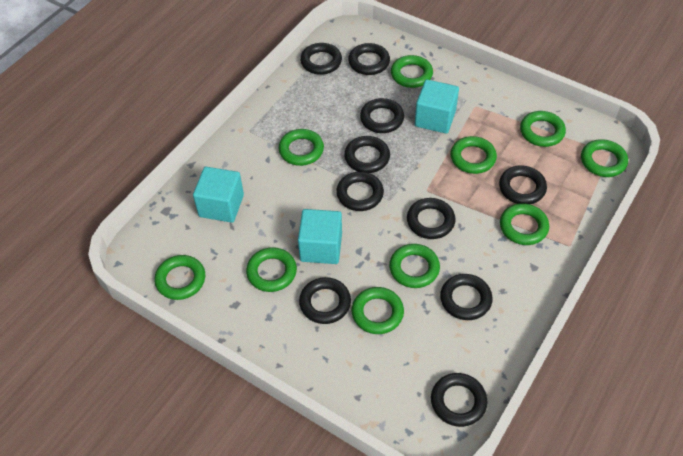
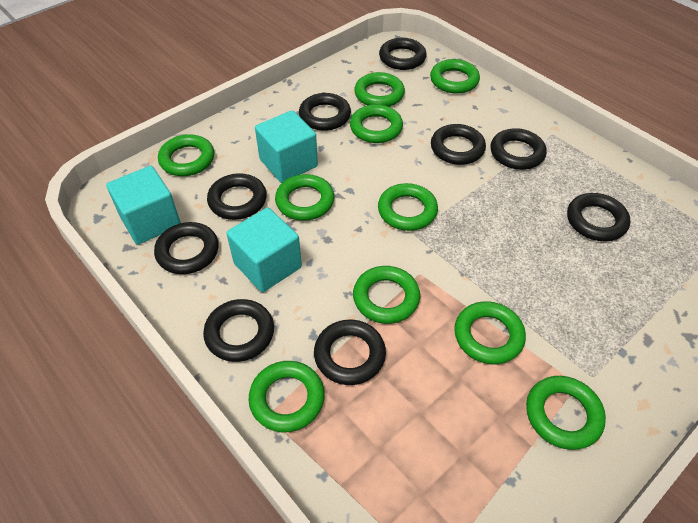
black ring: 10 -> 9

